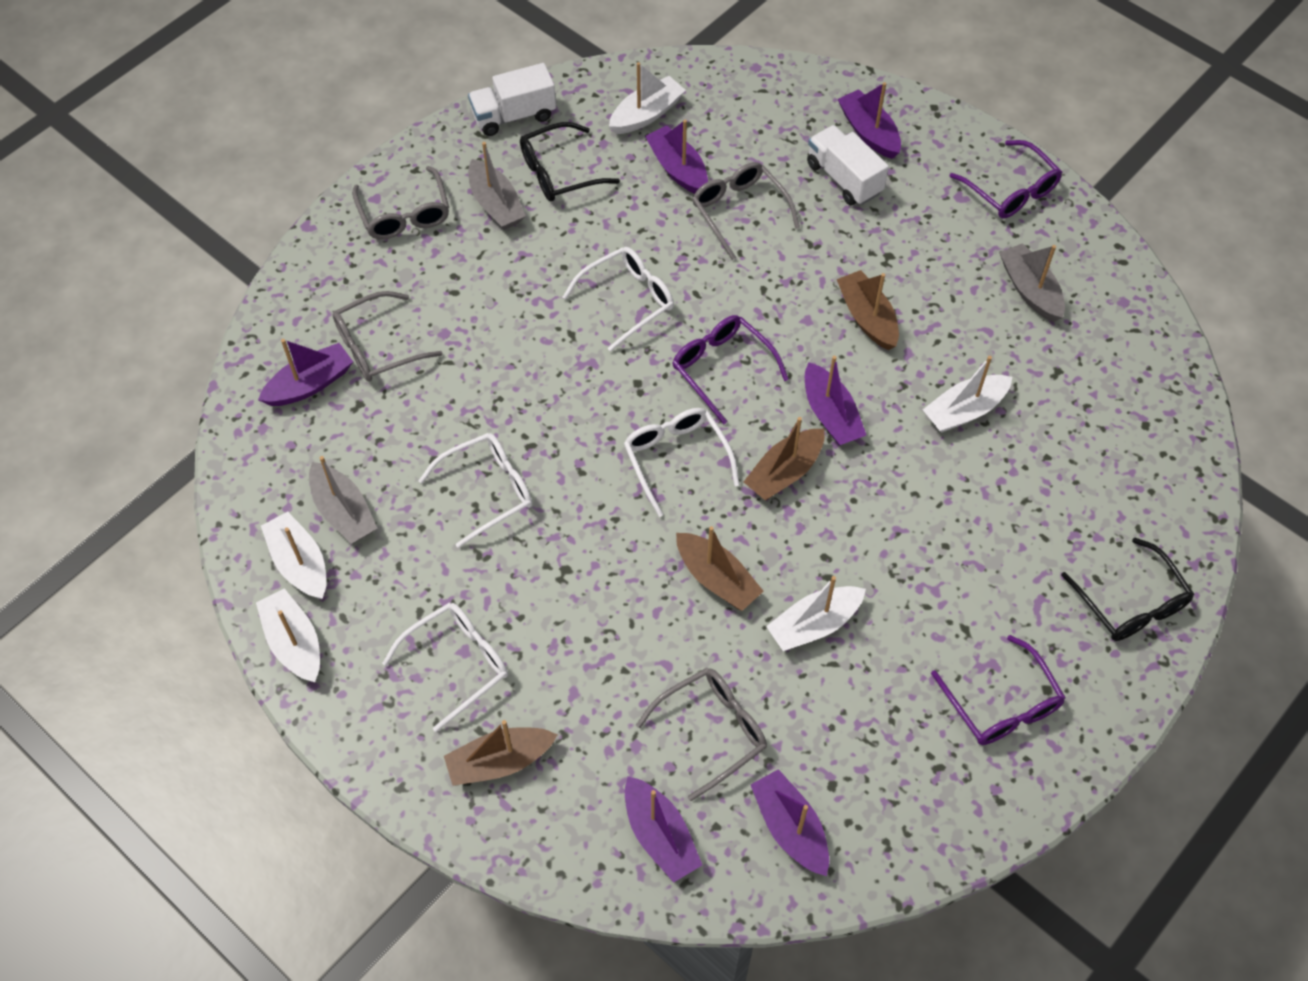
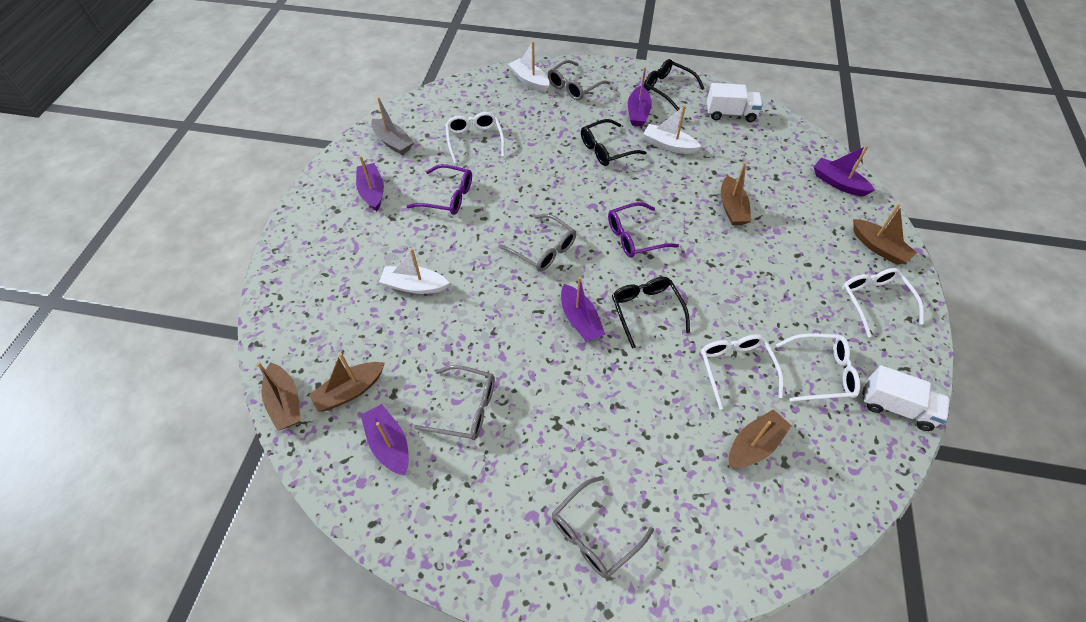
black glasses: 2 -> 3
brown boat: 4 -> 5
grey boat: 3 -> 1
purple boat: 6 -> 5
purple glasses: 3 -> 2
white boat: 5 -> 3

